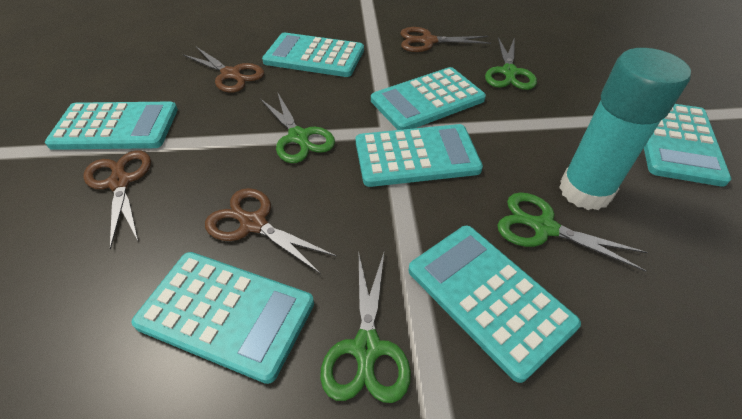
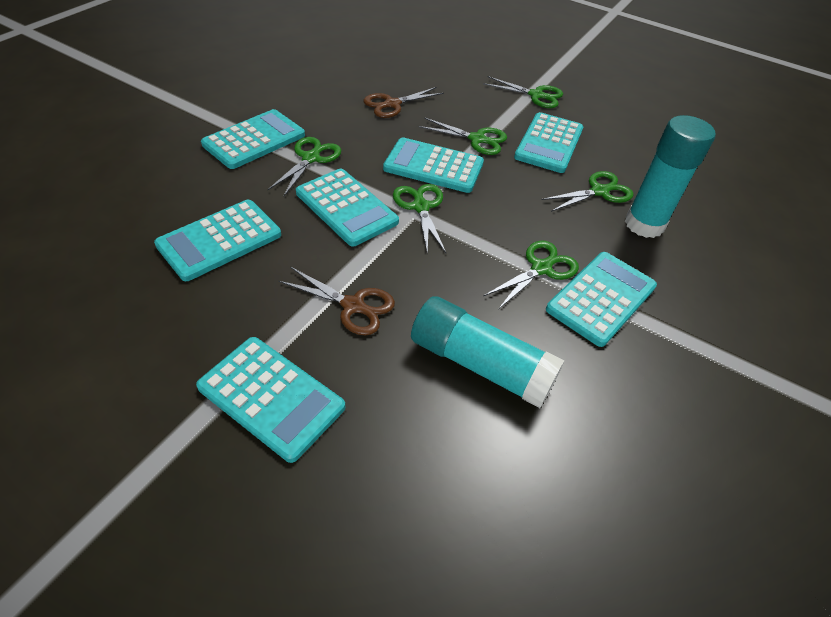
brown scissors: 4 -> 2
green scissors: 4 -> 6
turquoise glue stick: 1 -> 2

